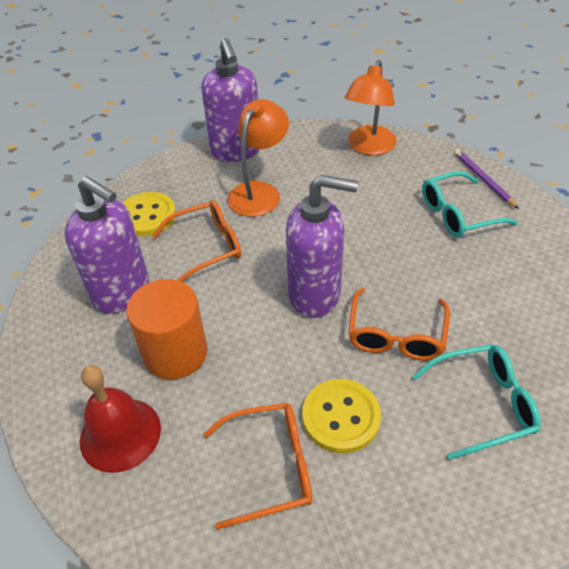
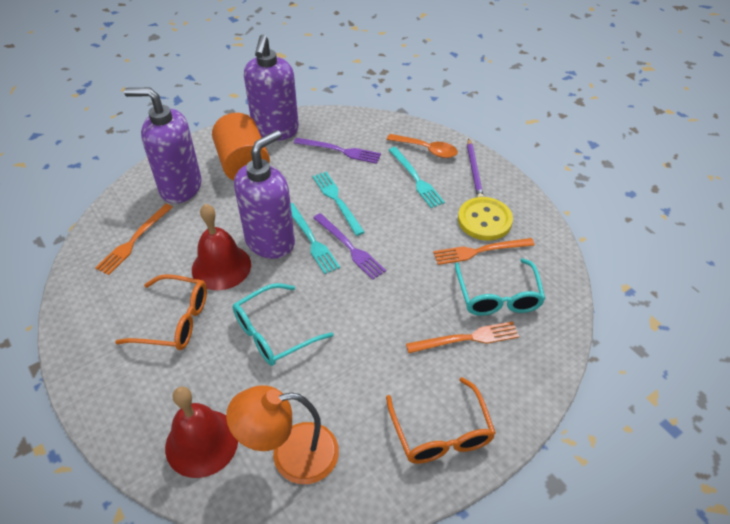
orange fork: 0 -> 3
orange glasses: 3 -> 2
orange lamp: 2 -> 1
orange spoon: 0 -> 1
purple fork: 0 -> 2
red bell: 1 -> 2
turquoise fork: 0 -> 3
yellow button: 2 -> 1

